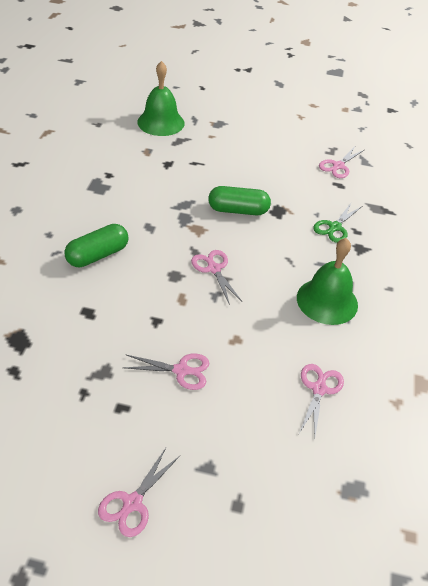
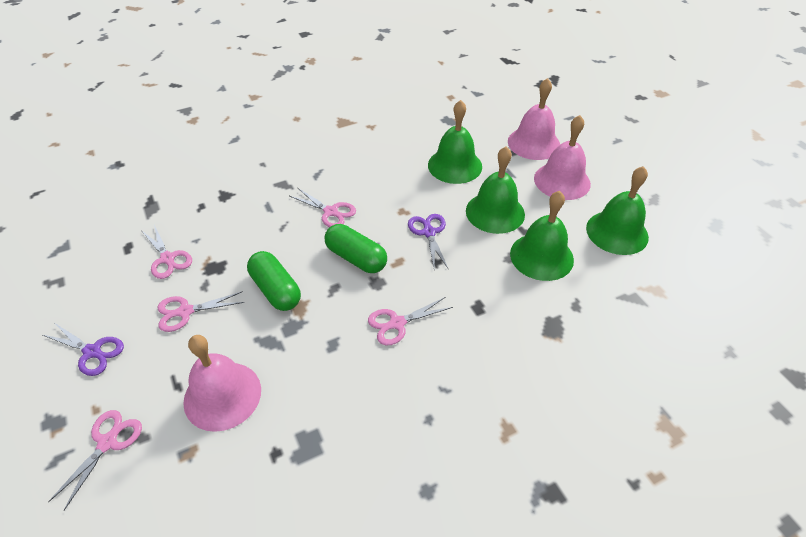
green bell: 2 -> 4
green scissors: 1 -> 0
pink bell: 0 -> 3
purple scissors: 0 -> 2

